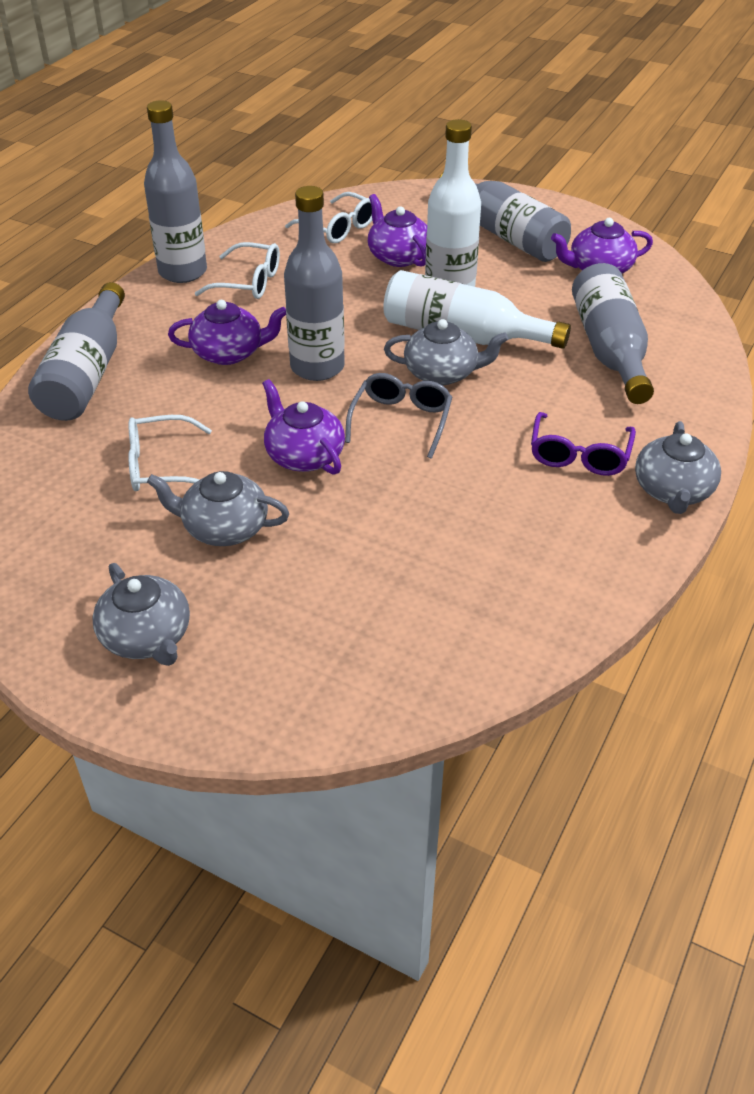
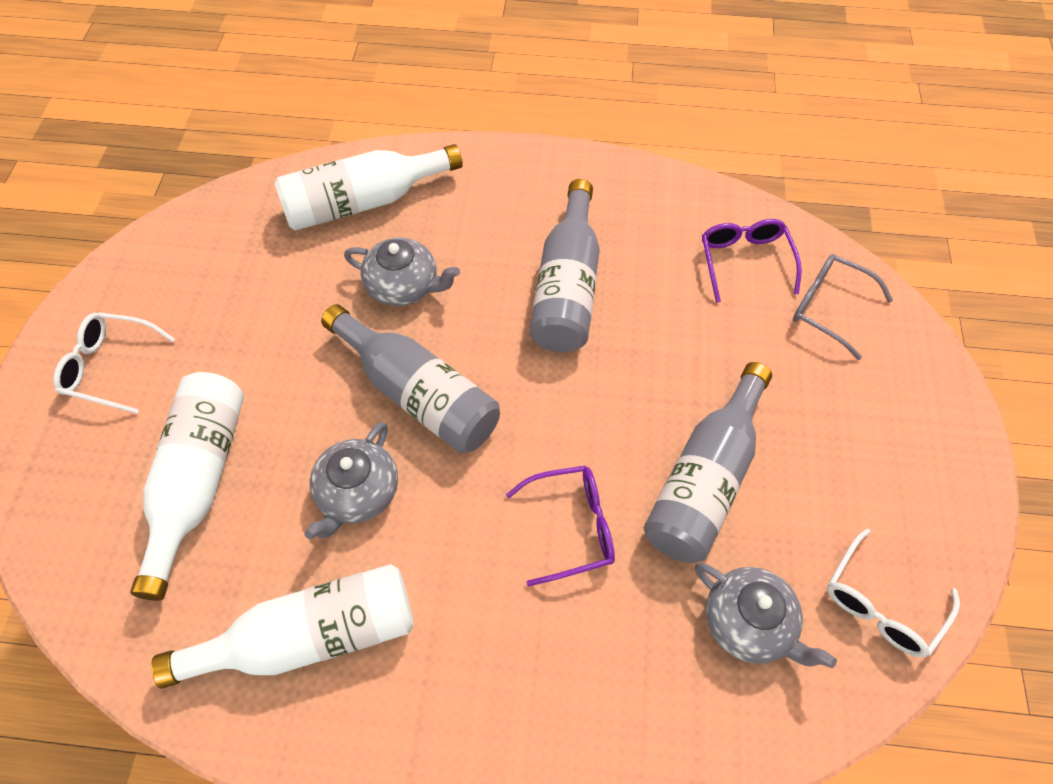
grey bottle: 5 -> 3
grey teapot: 4 -> 3
purple glasses: 1 -> 2
purple teapot: 4 -> 0
white bottle: 2 -> 3
white glasses: 3 -> 2

